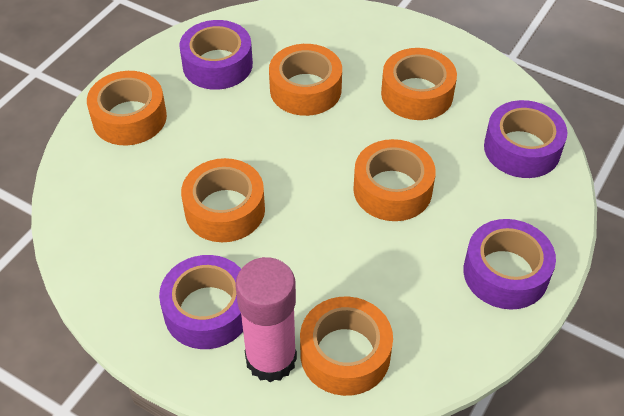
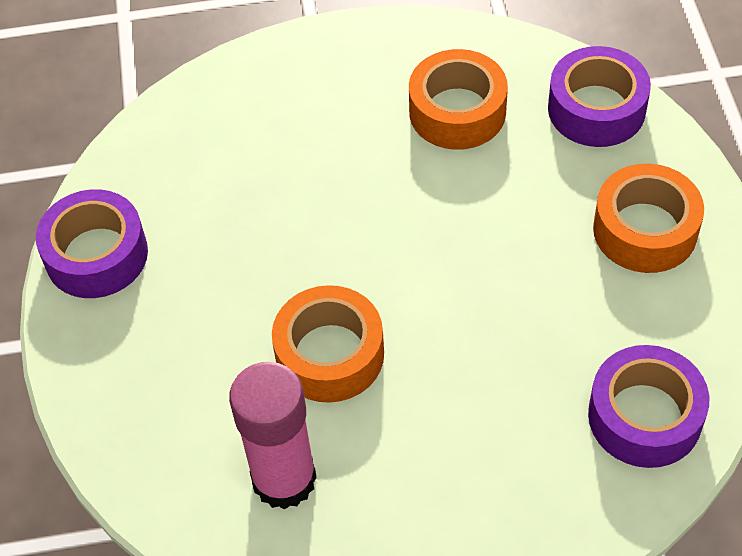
orange tape: 6 -> 3
purple tape: 4 -> 3

